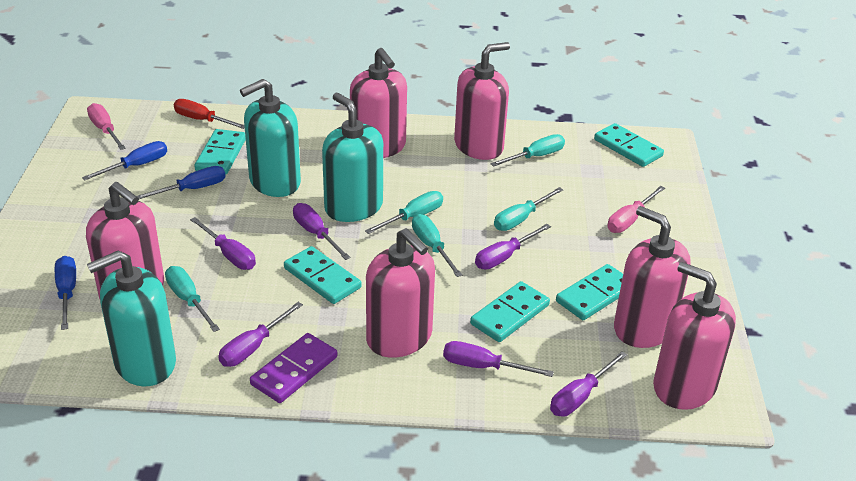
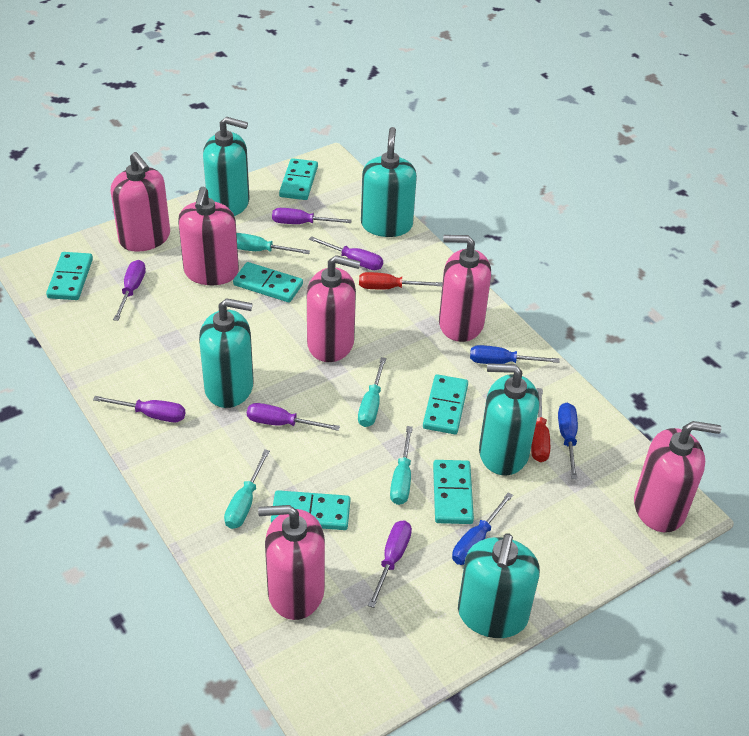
pink screwdriver: 2 -> 0
purple domino: 1 -> 0
red screwdriver: 1 -> 2
turquoise domino: 5 -> 6
turquoise screwdriver: 5 -> 4
turquoise soap dispenser: 3 -> 5

